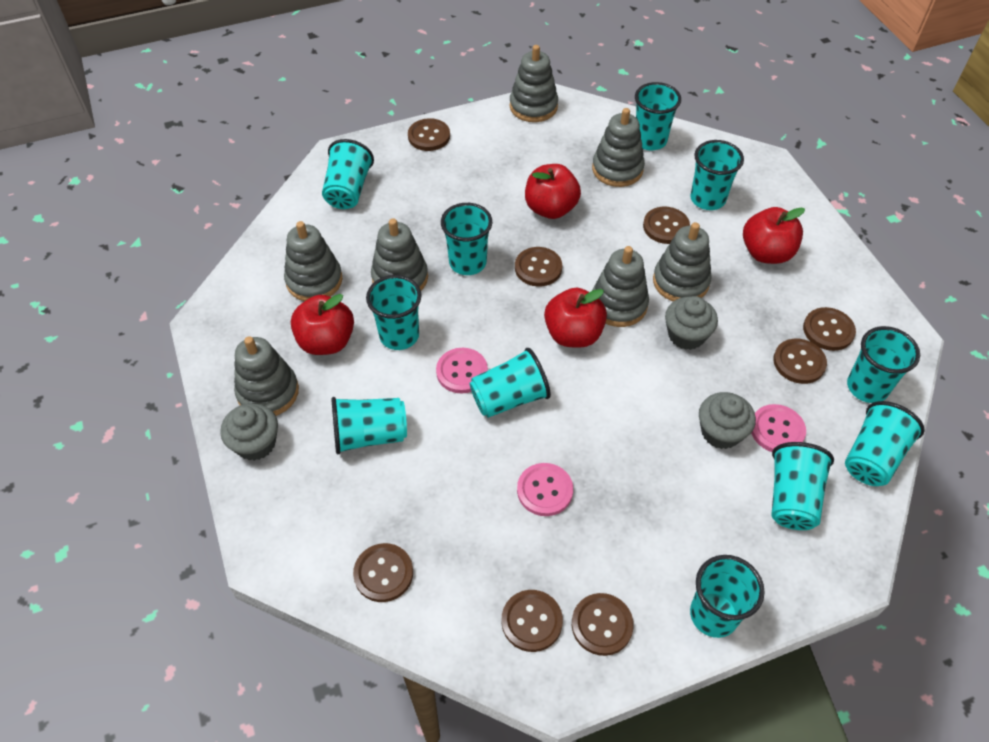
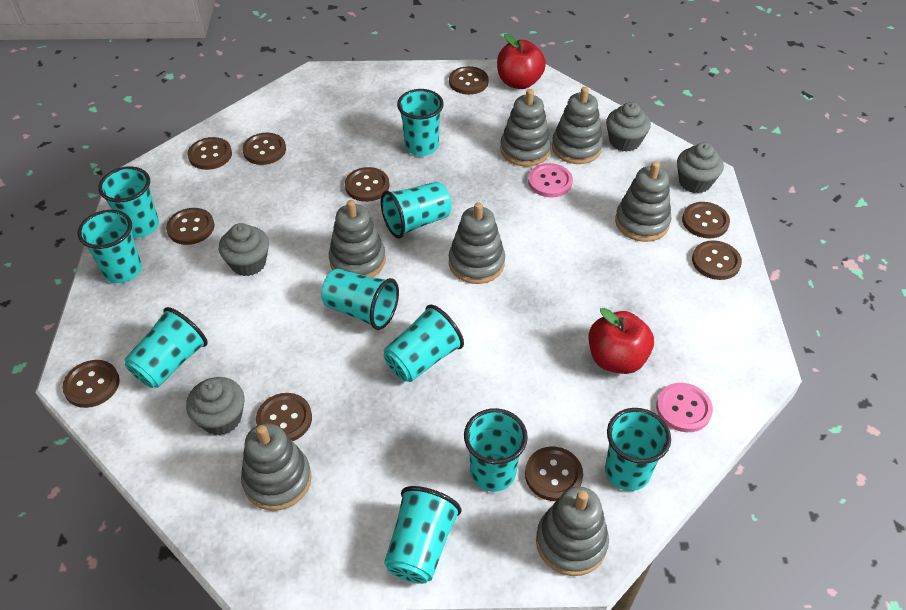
brown button: 8 -> 10
grey cupcake: 3 -> 4
pink button: 3 -> 2
red apple: 4 -> 2
turquoise cup: 11 -> 10

